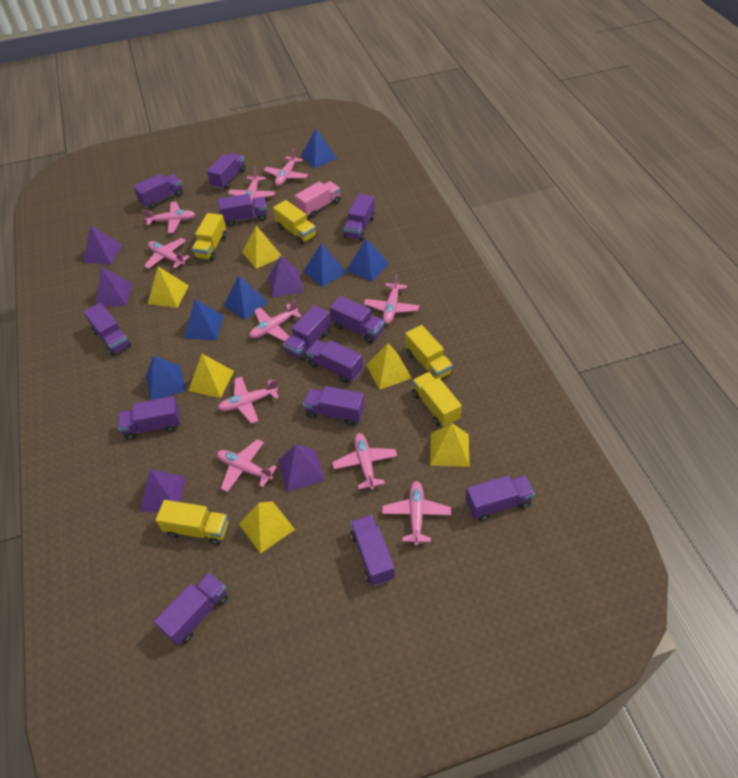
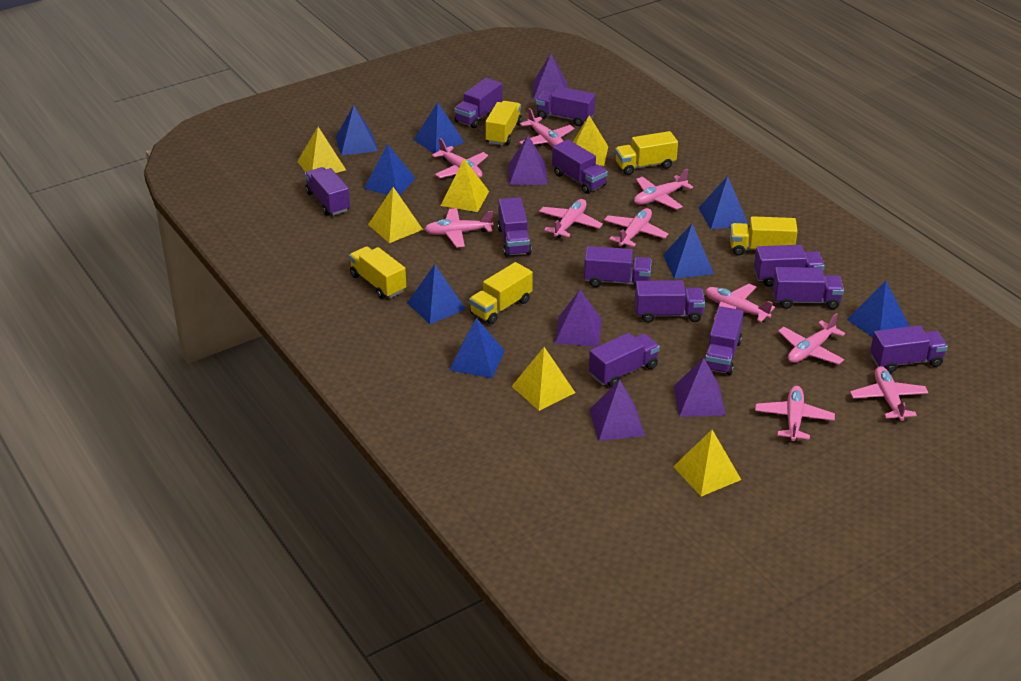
blue pyramid: 6 -> 8
pink truck: 1 -> 0
purple truck: 13 -> 12

